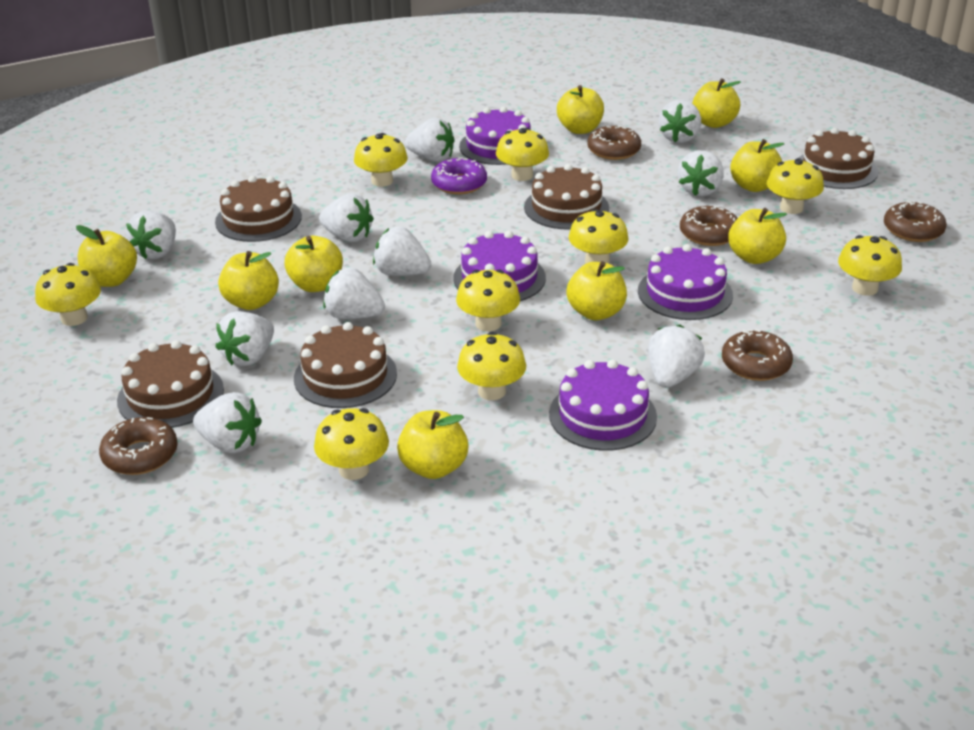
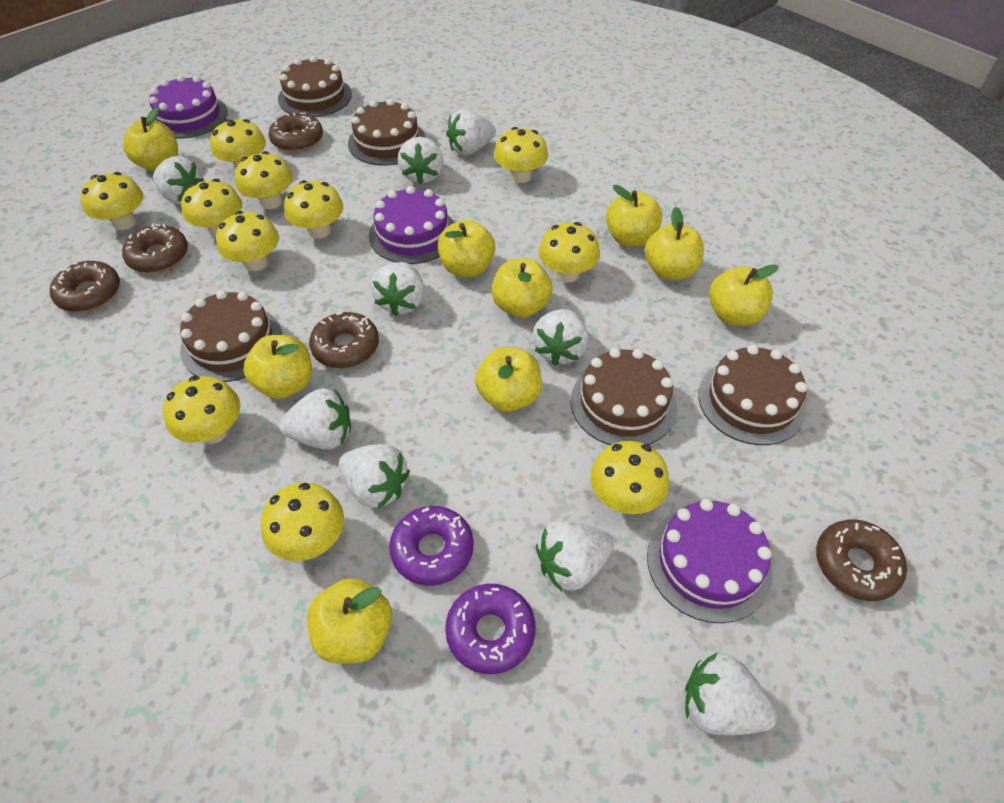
purple cake: 4 -> 3
purple donut: 1 -> 2
white strawberry: 10 -> 9
yellow mushroom: 9 -> 11

